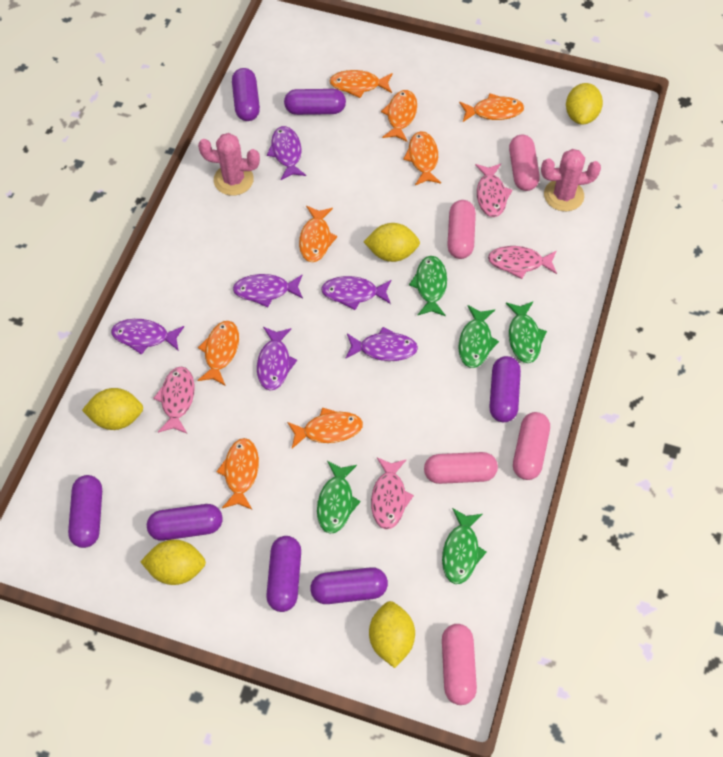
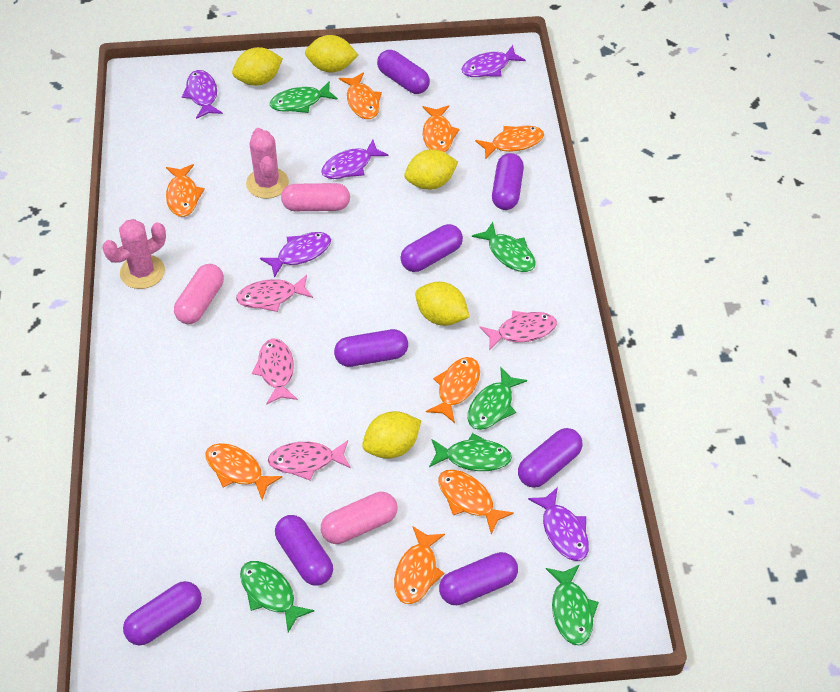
green fish: 5 -> 6
pink capsule: 5 -> 3
purple capsule: 7 -> 8
purple fish: 6 -> 5

